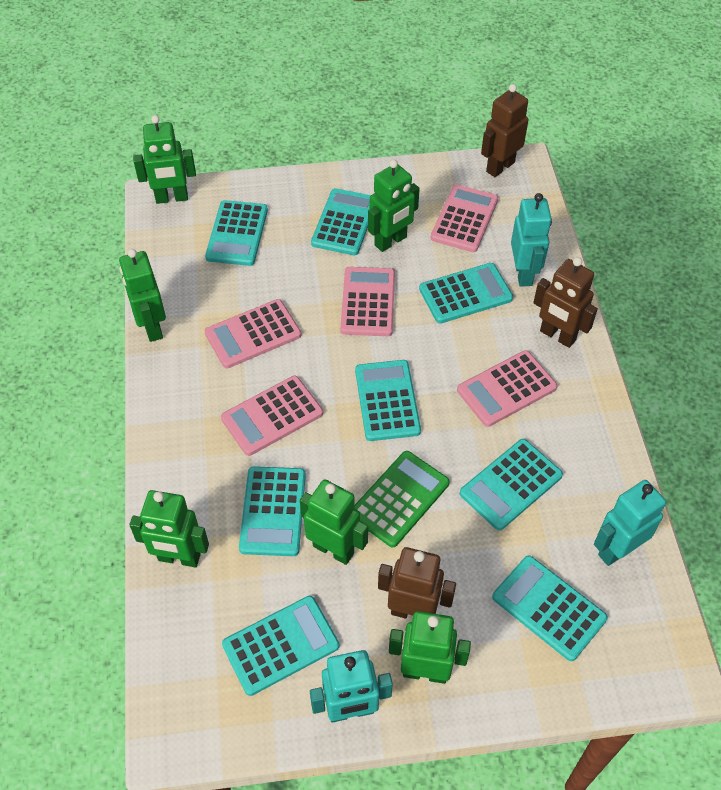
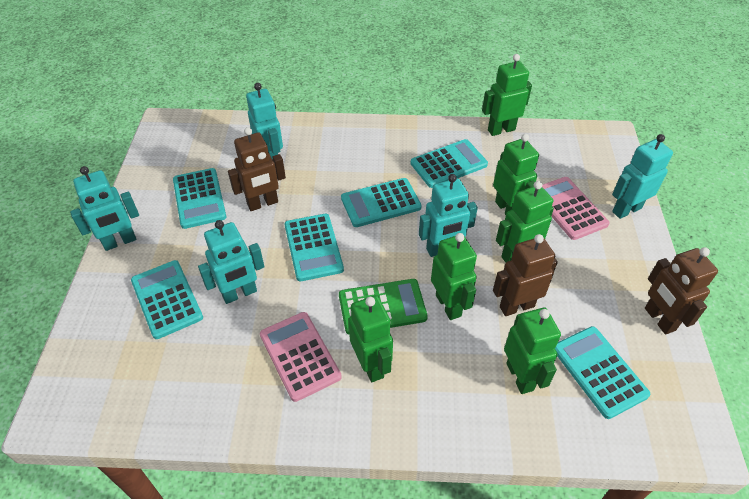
pink calculator: 5 -> 2
turquoise calculator: 8 -> 6
turquoise robot: 3 -> 5

